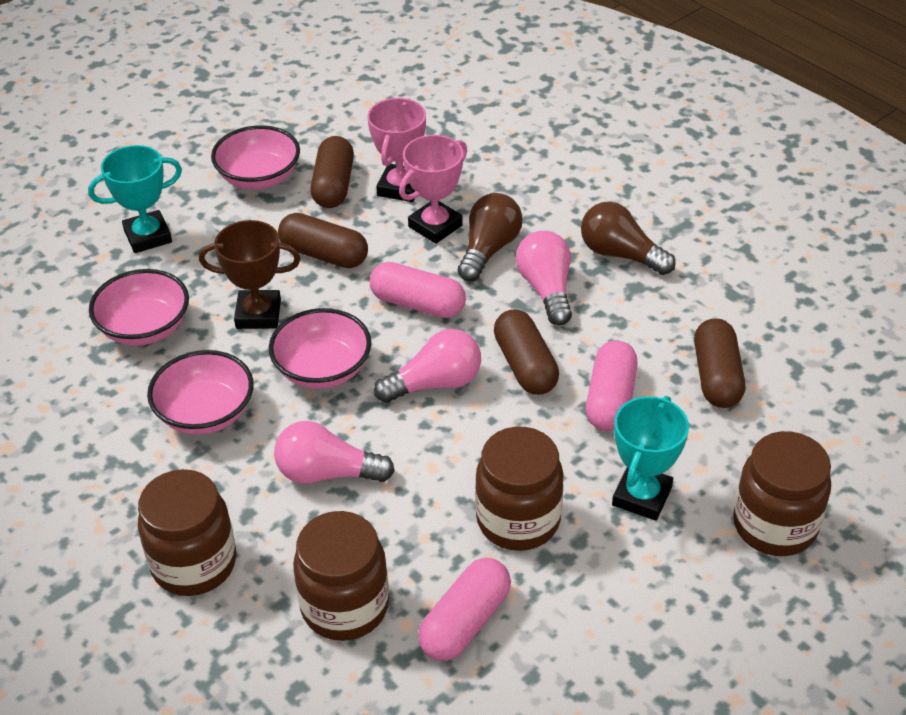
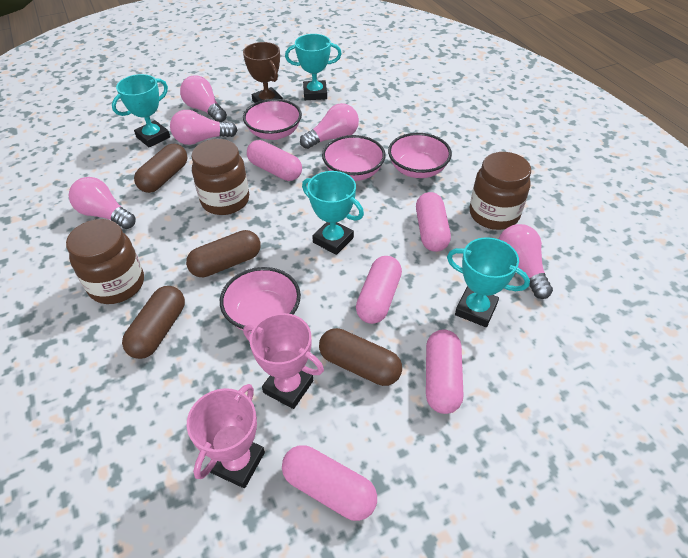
brown jar: 4 -> 3
brown light bulb: 2 -> 0
pink capsule: 3 -> 5
pink light bulb: 3 -> 5
turquoise trophy: 2 -> 4

